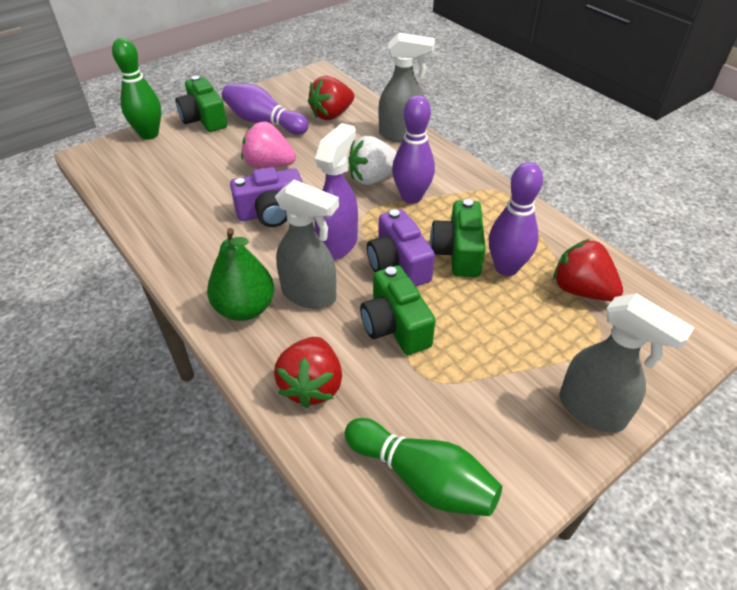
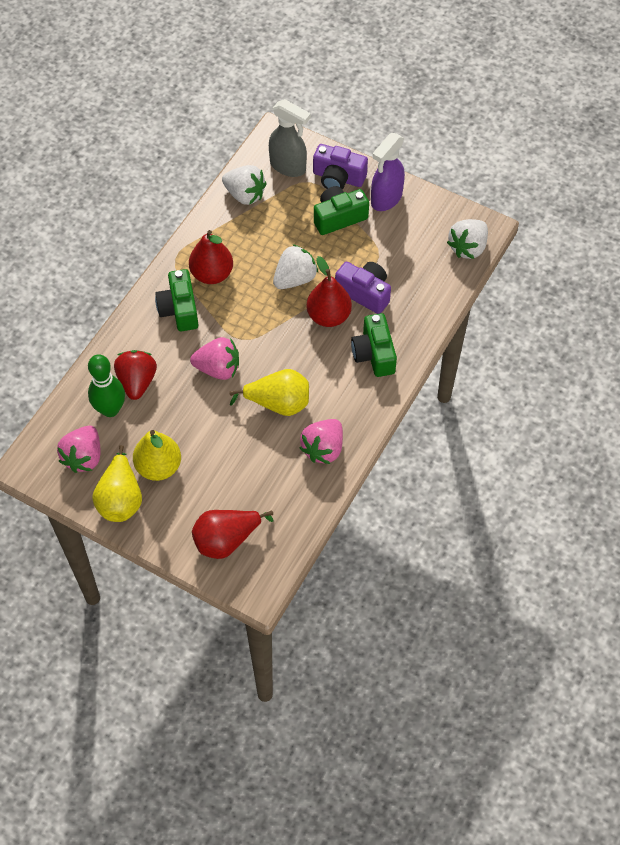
green bowling pin: 2 -> 1
green pear: 1 -> 0
grey spray bottle: 3 -> 1
pink strawberry: 1 -> 3
purple bowling pin: 3 -> 0
red pear: 0 -> 3
red strawberry: 3 -> 1
white strawberry: 1 -> 3
yellow pear: 0 -> 3

